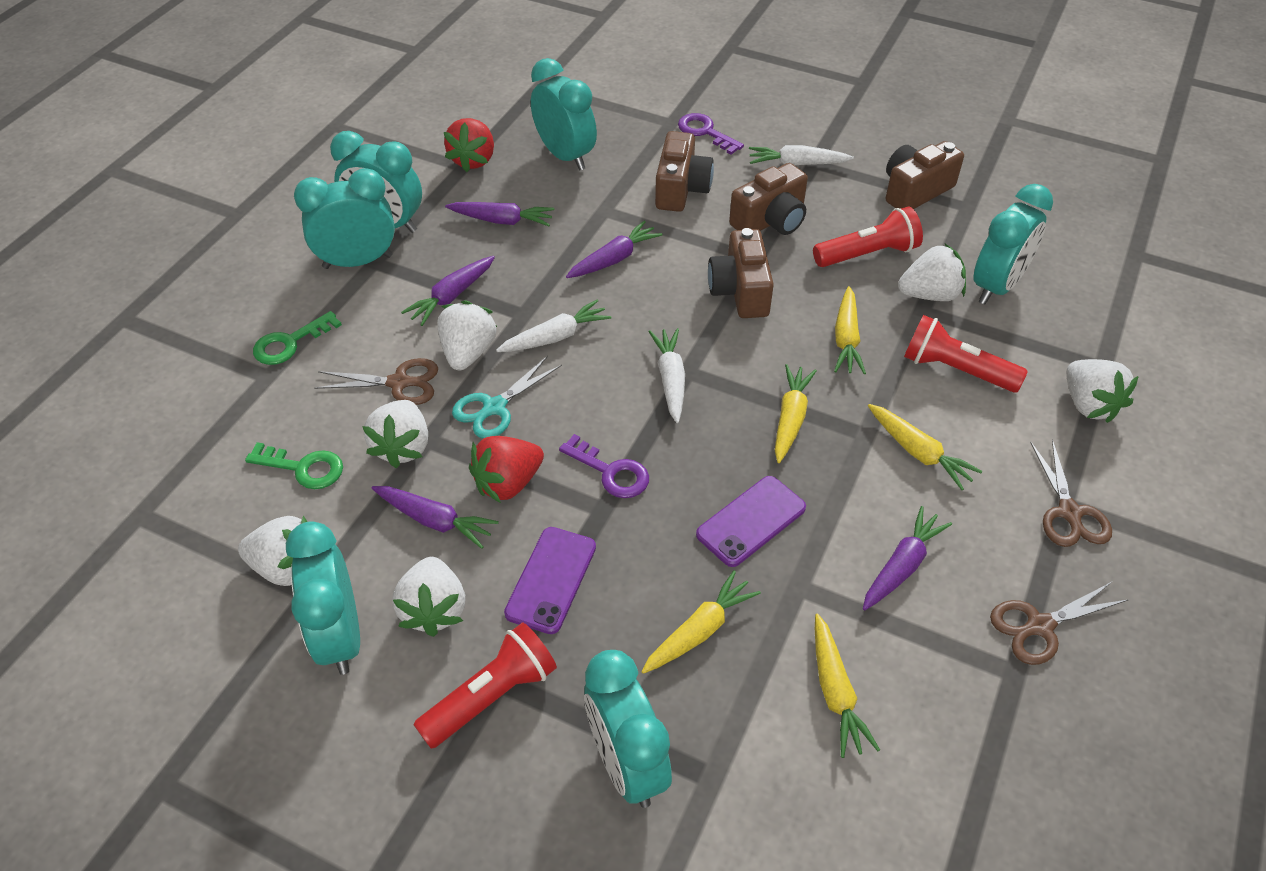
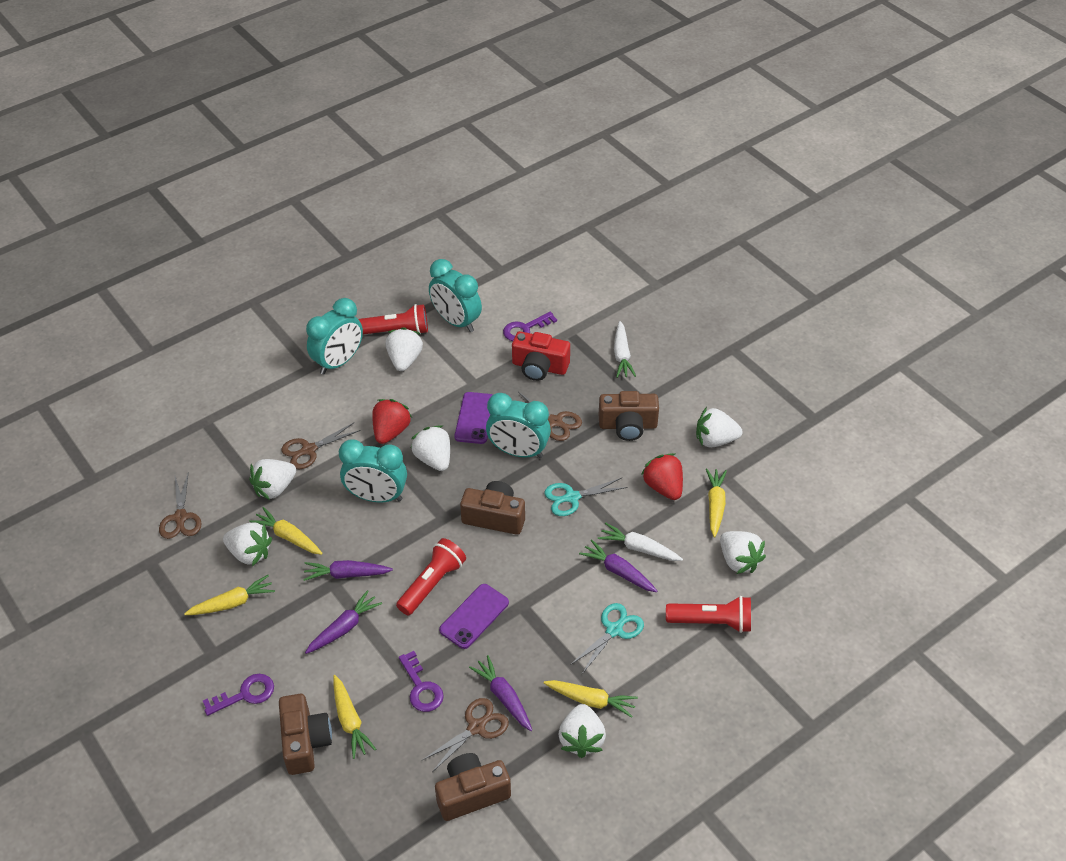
brown scissors: 3 -> 4
green key: 2 -> 0
purple carrot: 5 -> 4
purple key: 2 -> 3
red camera: 0 -> 1
turquoise clock: 6 -> 4
turquoise scissors: 1 -> 2
white carrot: 3 -> 2
white strawberry: 6 -> 7

